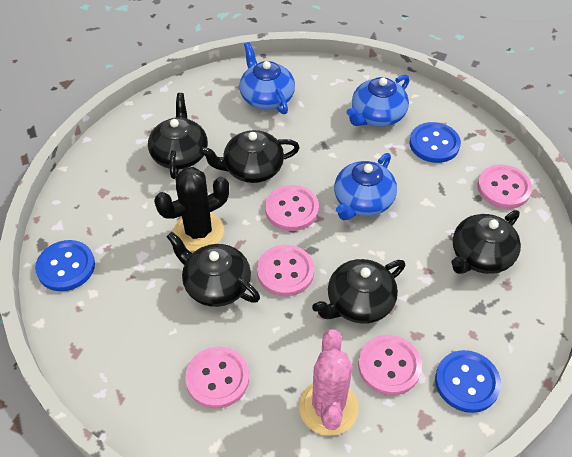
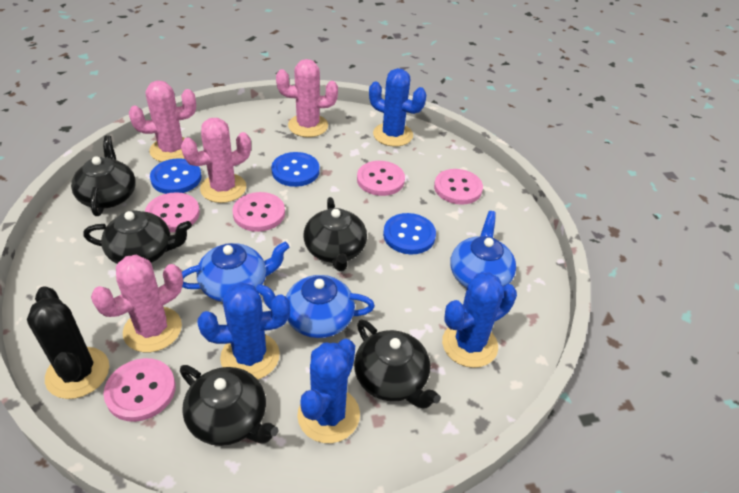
blue cactus: 0 -> 4
pink cactus: 1 -> 4

